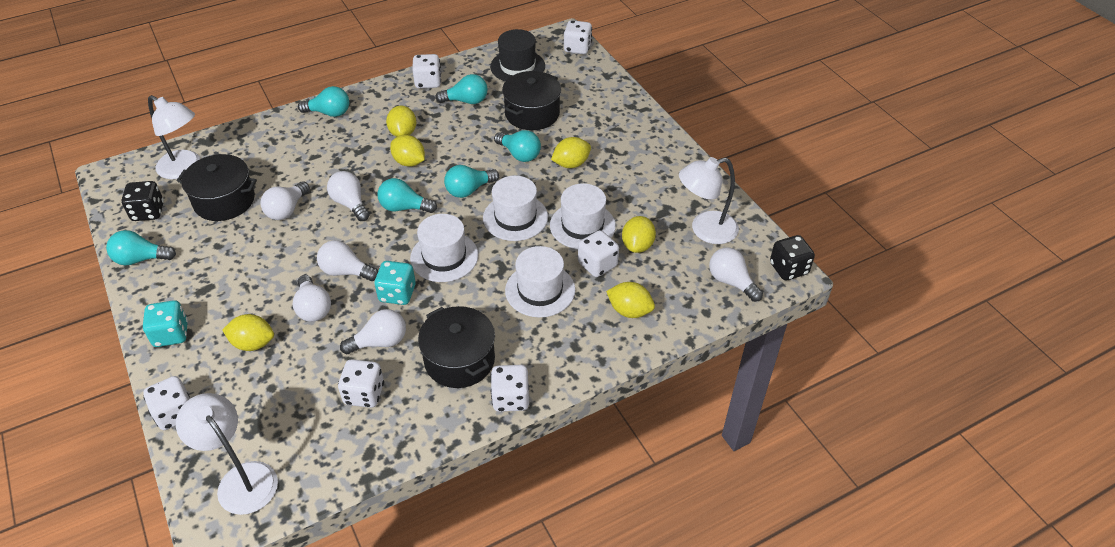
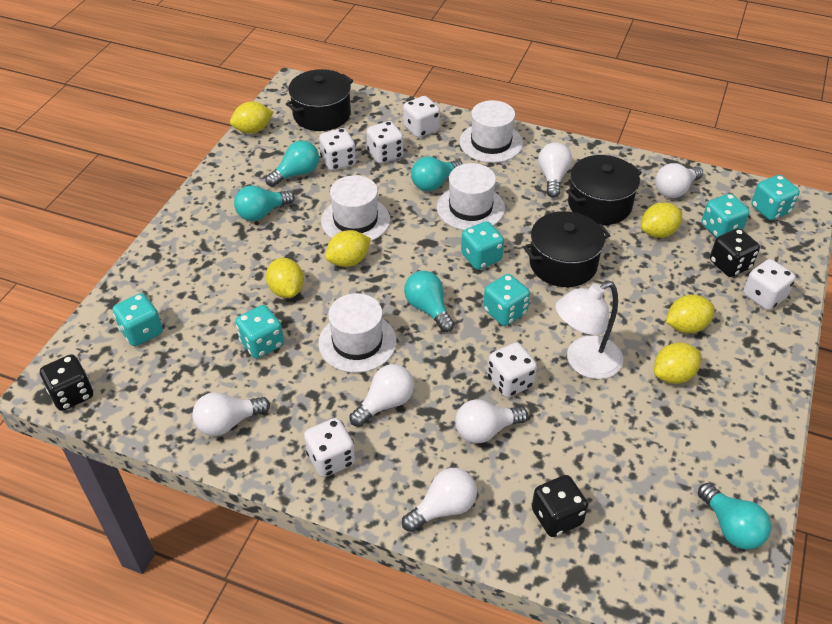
black dice: 2 -> 3
black hat: 1 -> 0
turquoise dice: 2 -> 6
turquoise light bulb: 6 -> 5
white lamp: 3 -> 1

